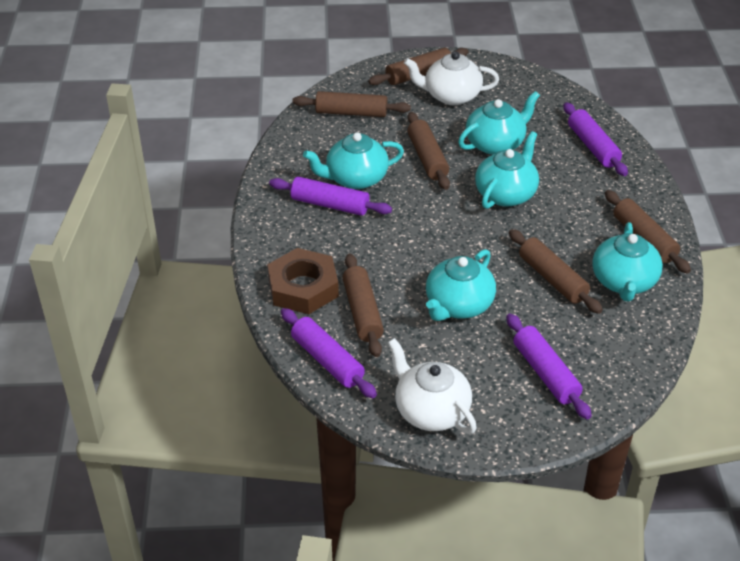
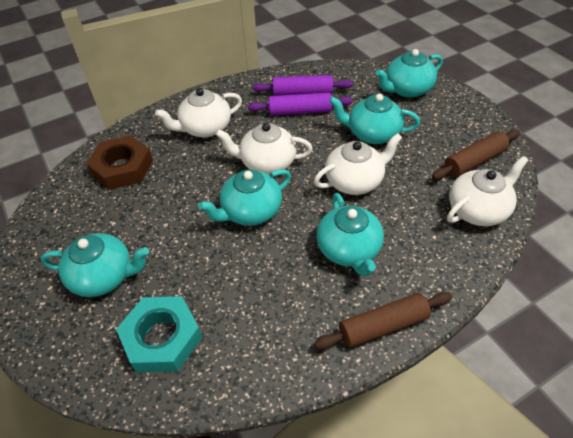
brown rolling pin: 6 -> 2
purple rolling pin: 4 -> 2
turquoise nut: 0 -> 1
white teapot: 2 -> 4

